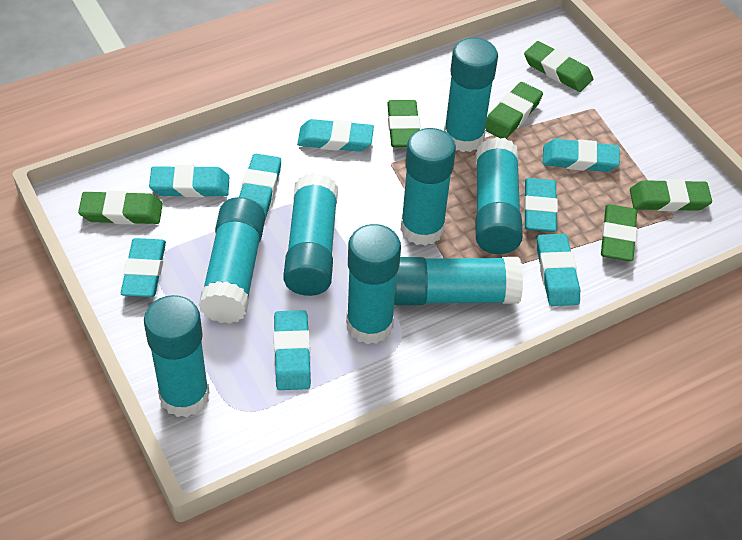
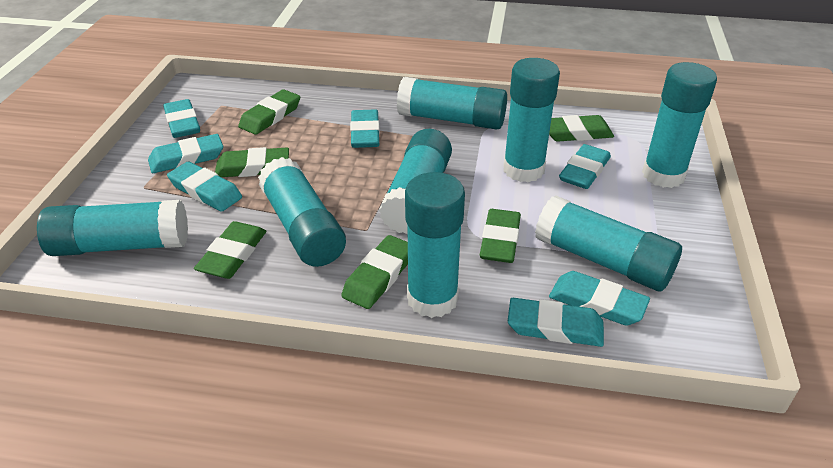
turquoise eraser: 8 -> 7

